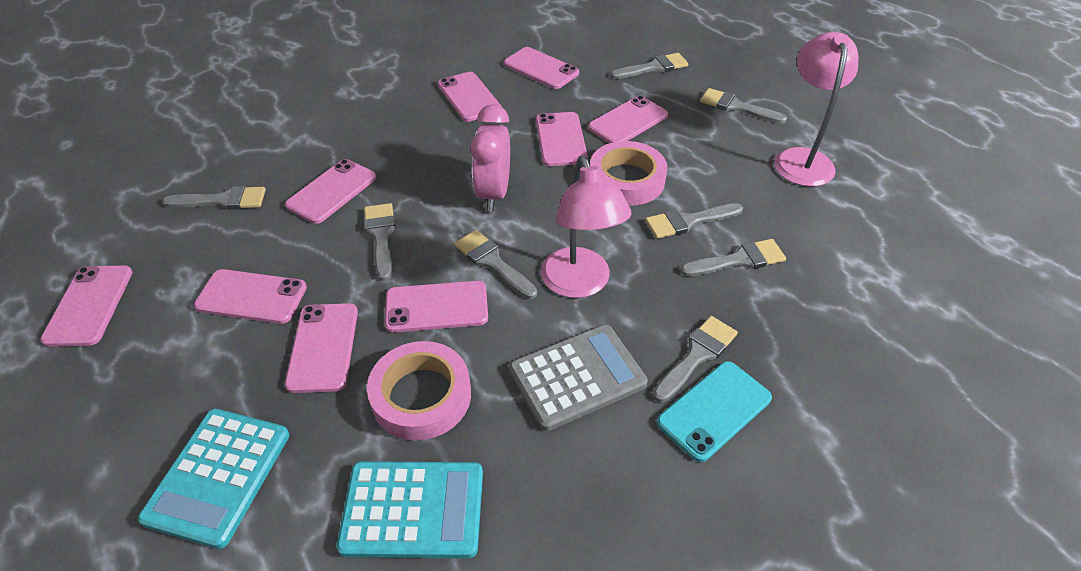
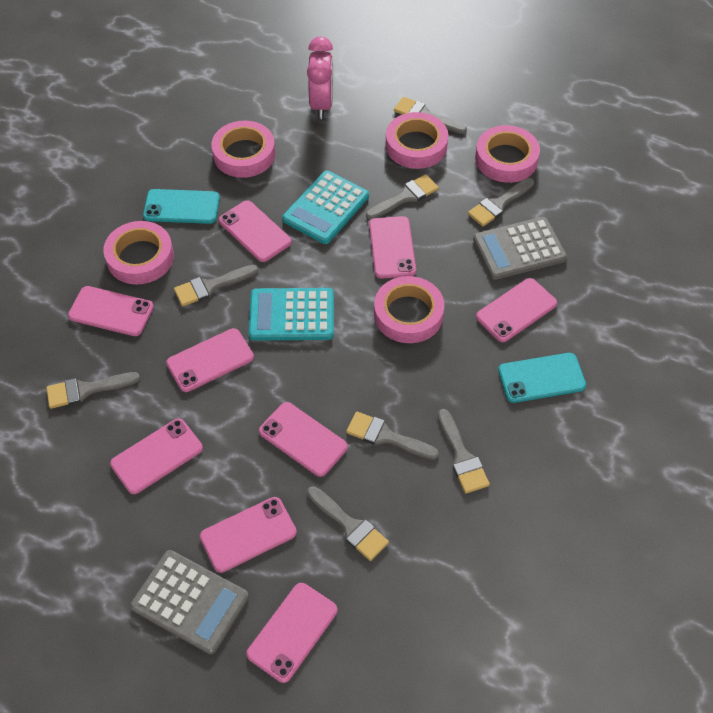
grey calculator: 1 -> 2
pink lamp: 2 -> 0
pink tape: 2 -> 5
turquoise phone: 1 -> 2

